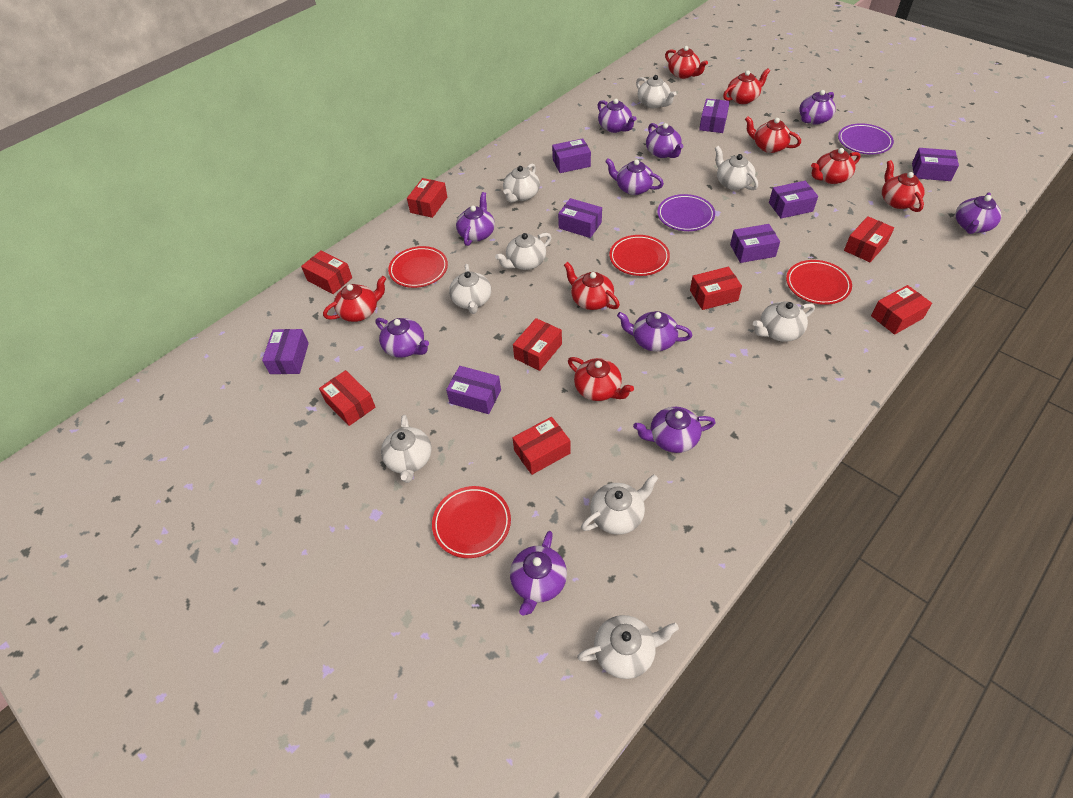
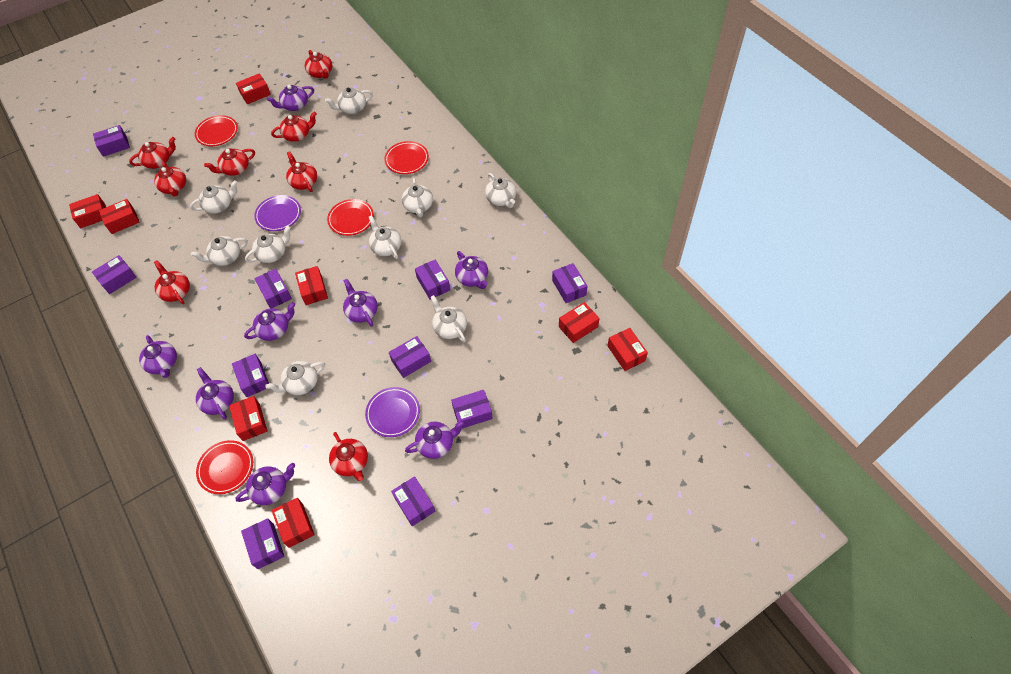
purple box: 8 -> 10
purple teapot: 10 -> 8

